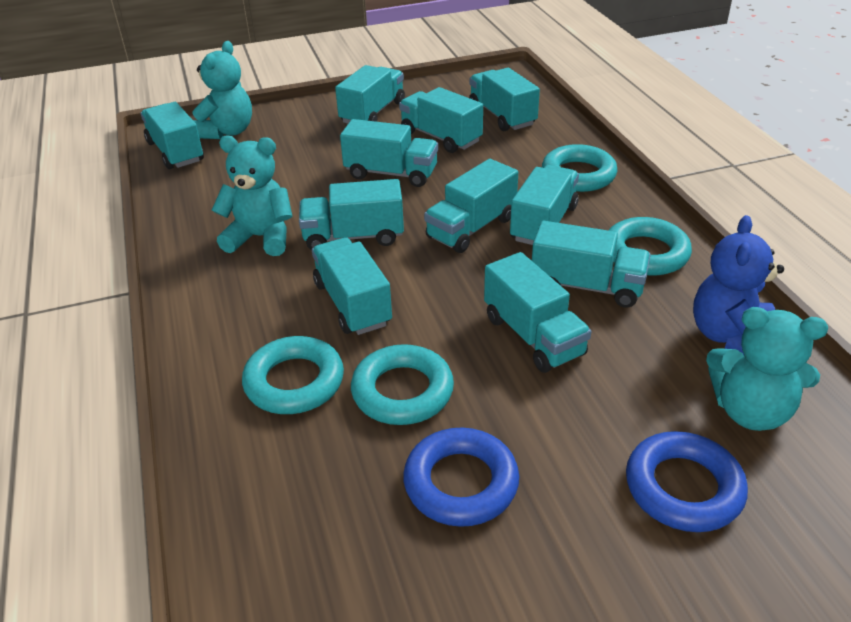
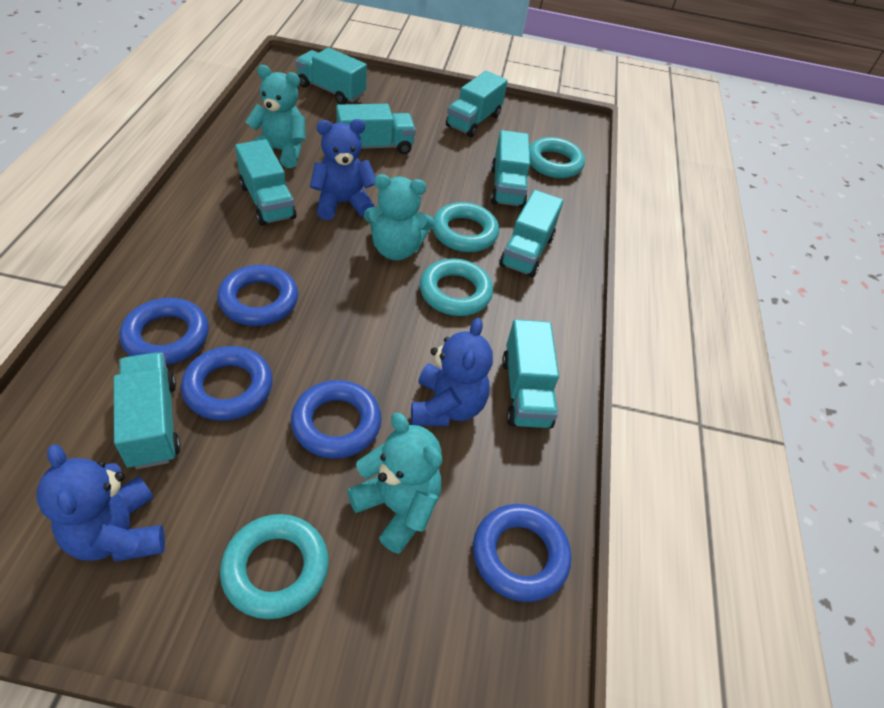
blue ring: 2 -> 5
blue teddy bear: 1 -> 3
turquoise truck: 11 -> 8

